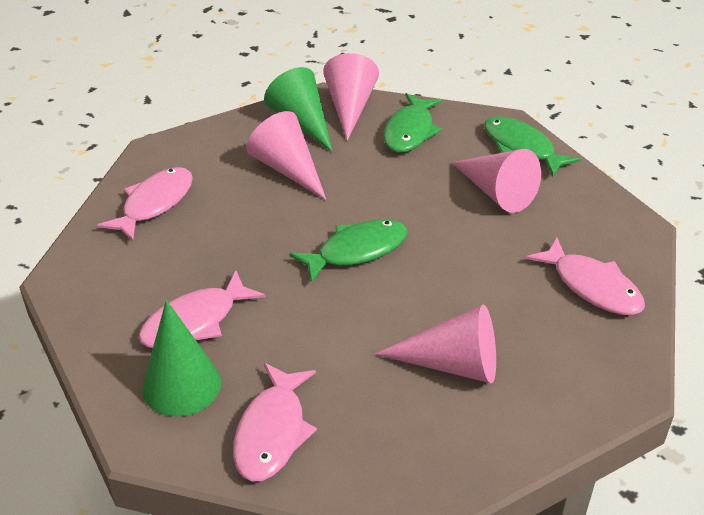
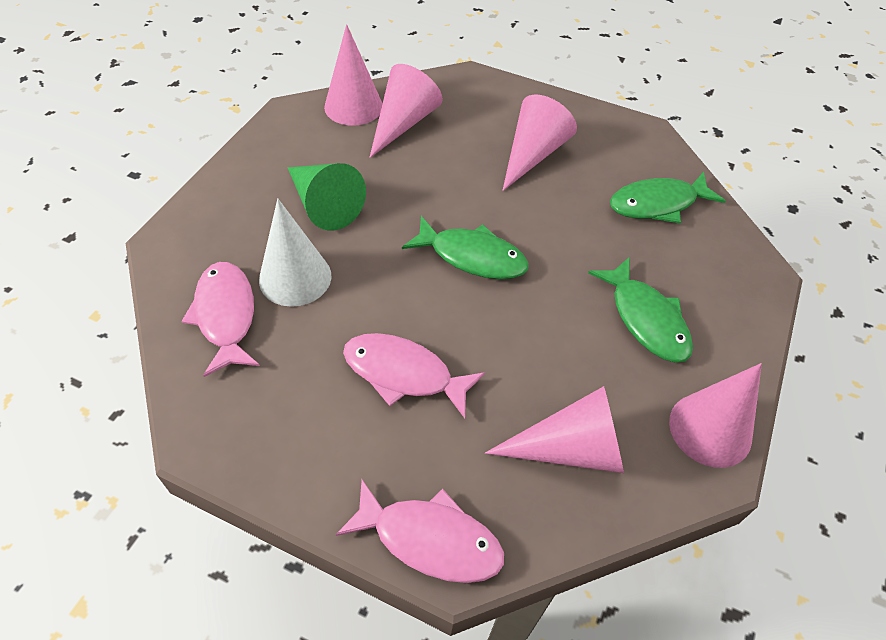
green cone: 2 -> 1
pink cone: 4 -> 5
pink fish: 4 -> 3
white cone: 0 -> 1

